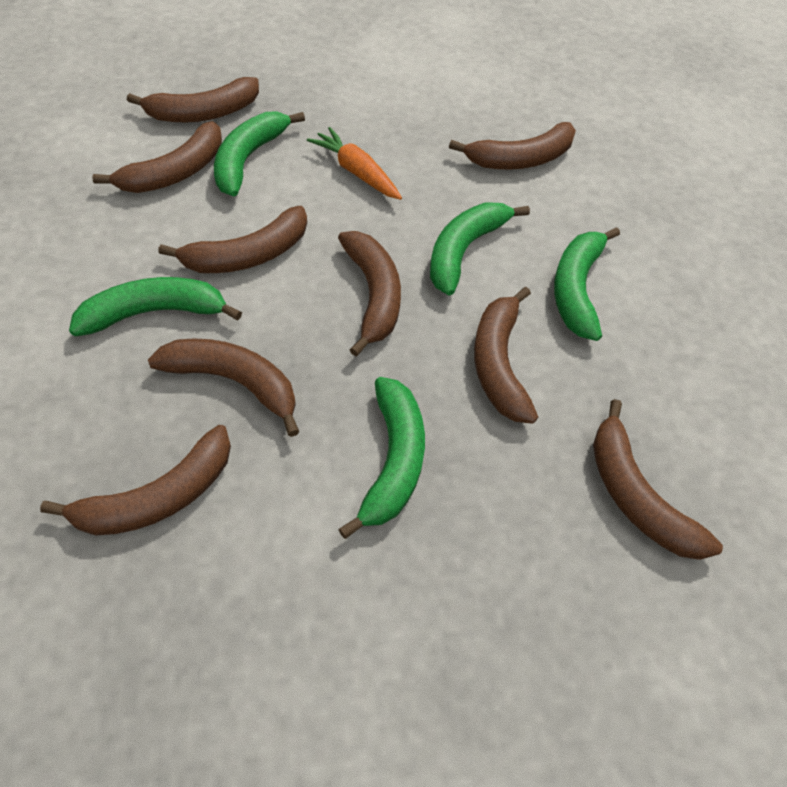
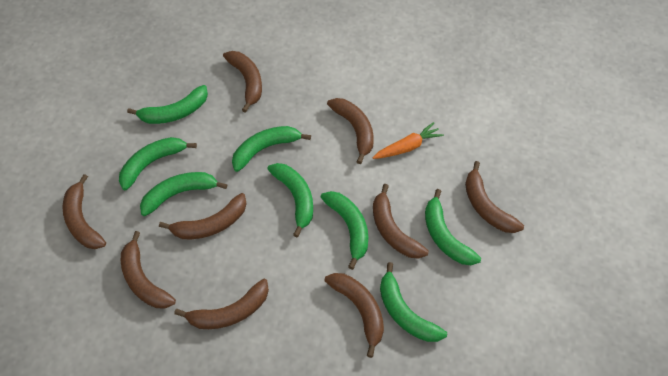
green banana: 5 -> 8

